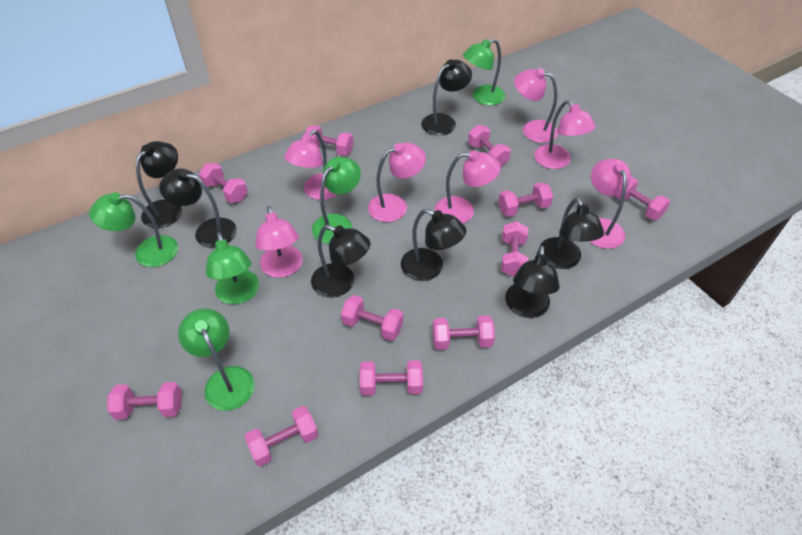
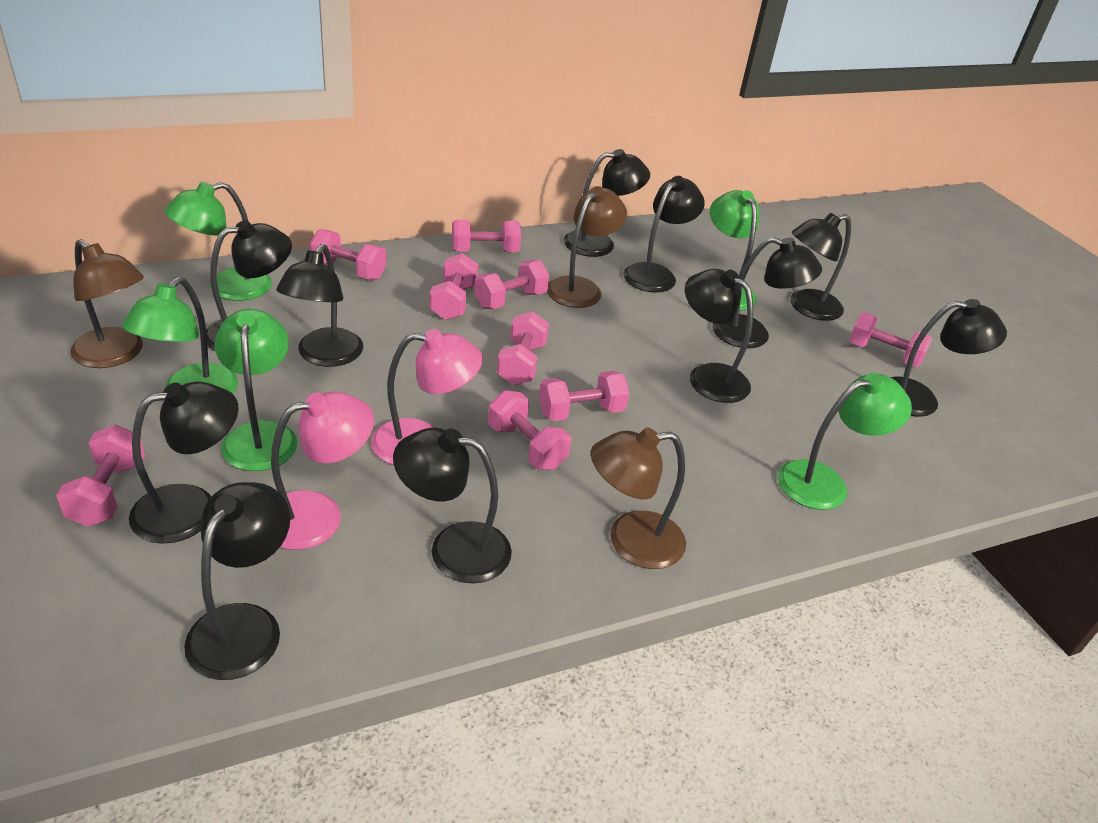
black lamp: 7 -> 11
brown lamp: 0 -> 3
pink dumbbell: 11 -> 9
pink lamp: 7 -> 2

